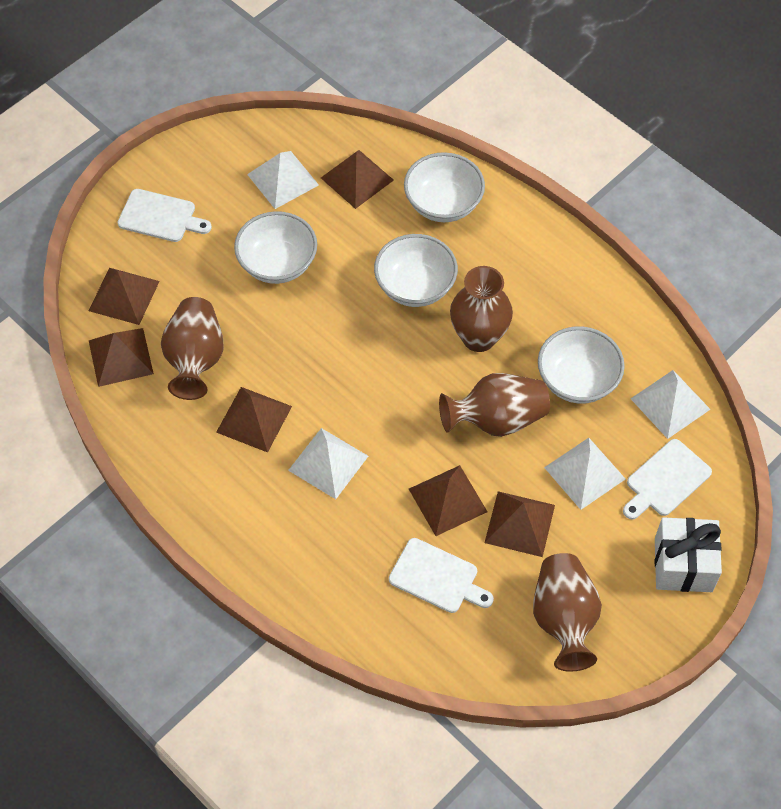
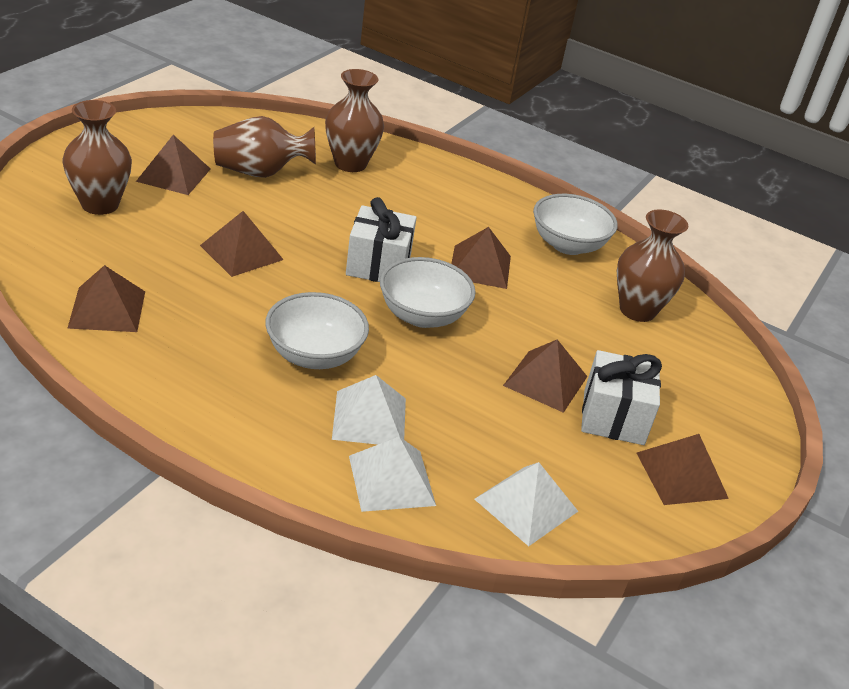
white bowl: 4 -> 3
white cutting board: 3 -> 0
white gift: 1 -> 2
white pyramid: 4 -> 3

